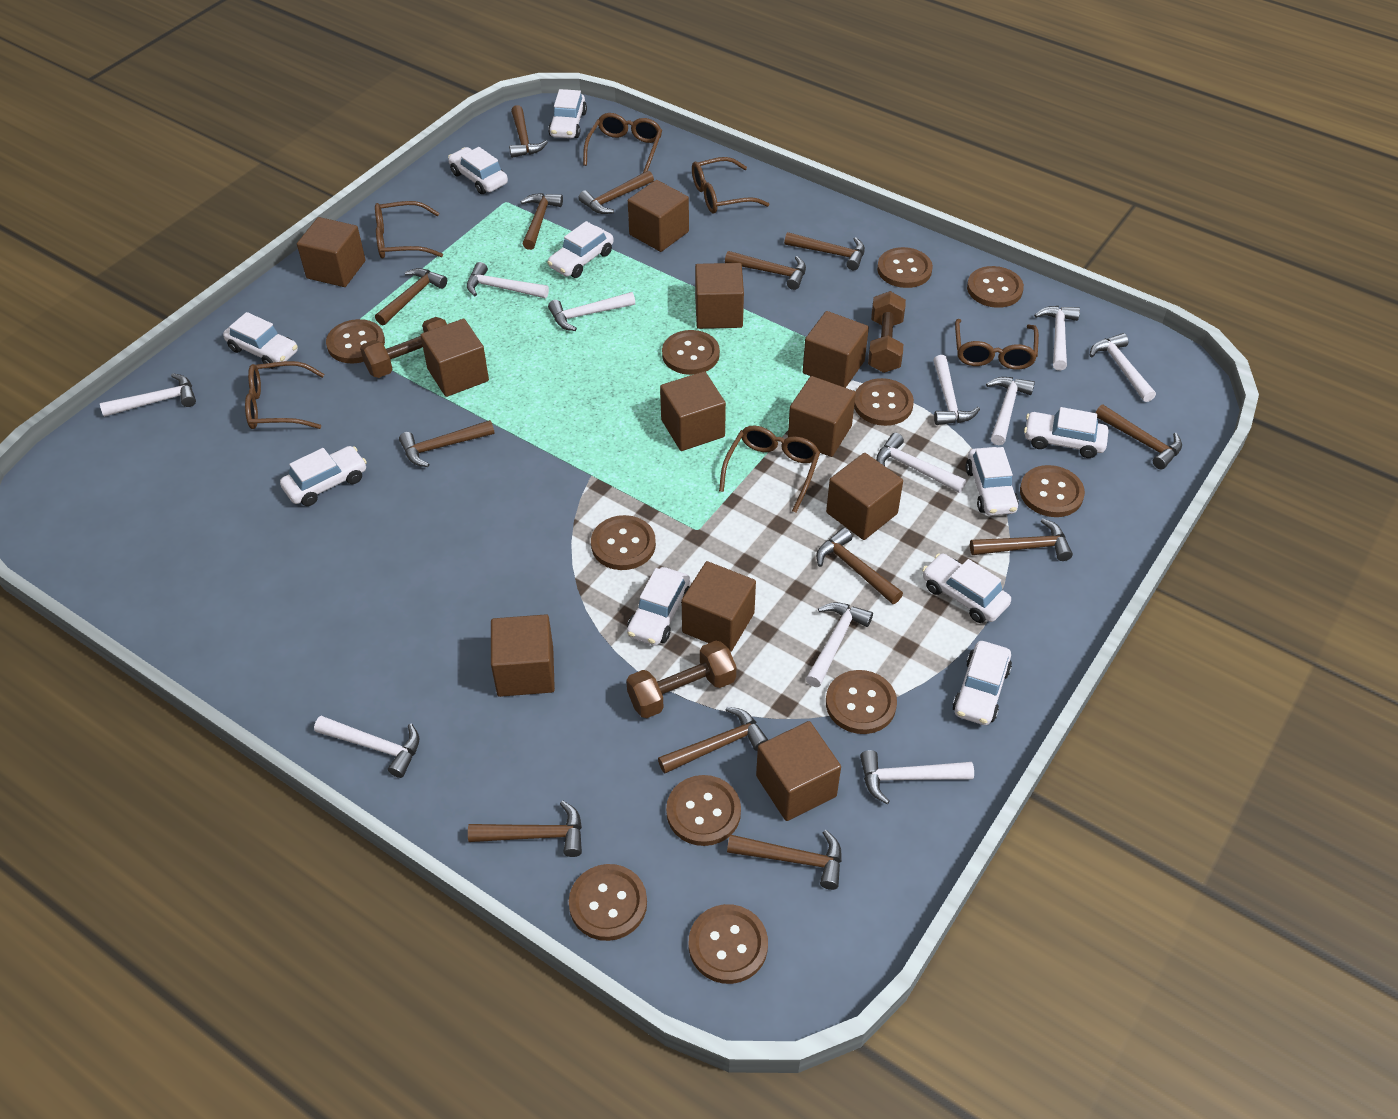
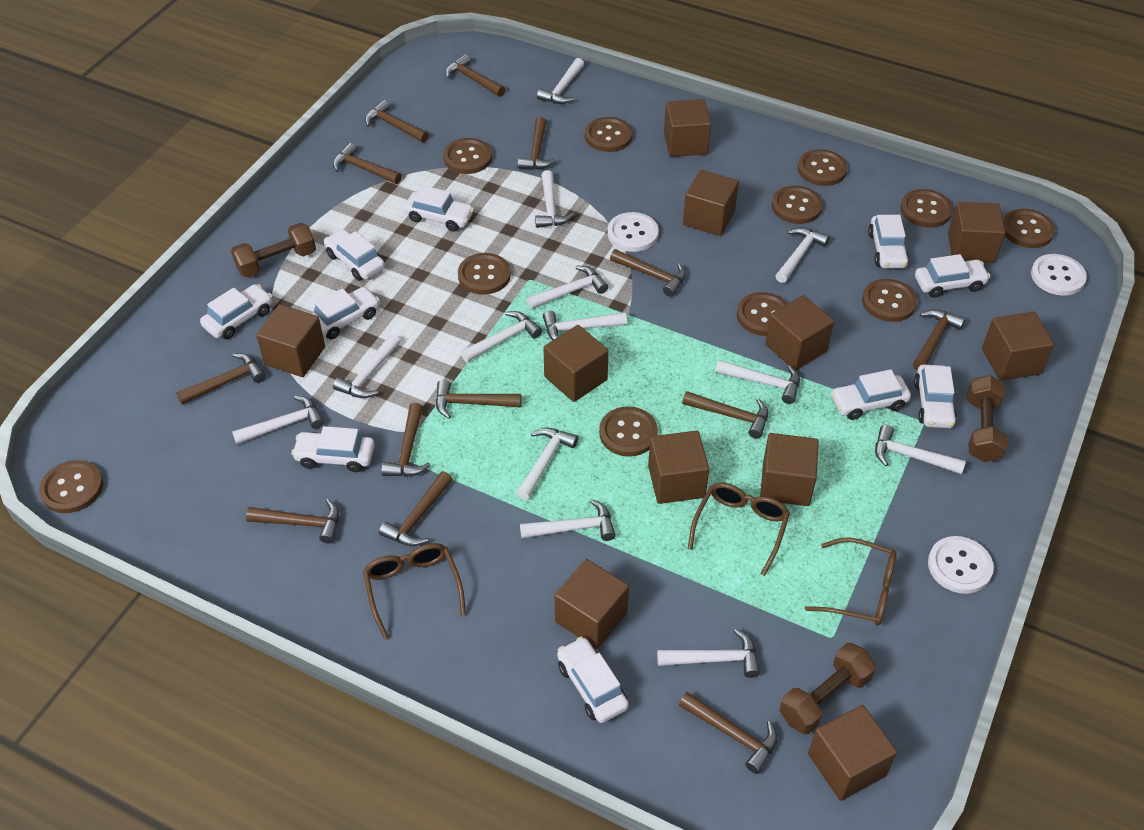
brown glasses: 6 -> 3
white button: 0 -> 3
white hammer: 11 -> 13

